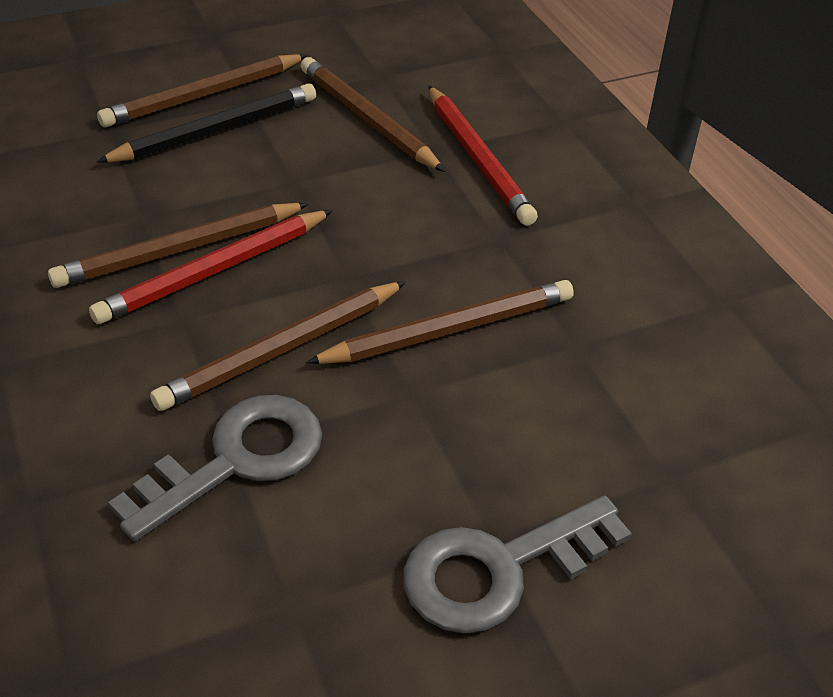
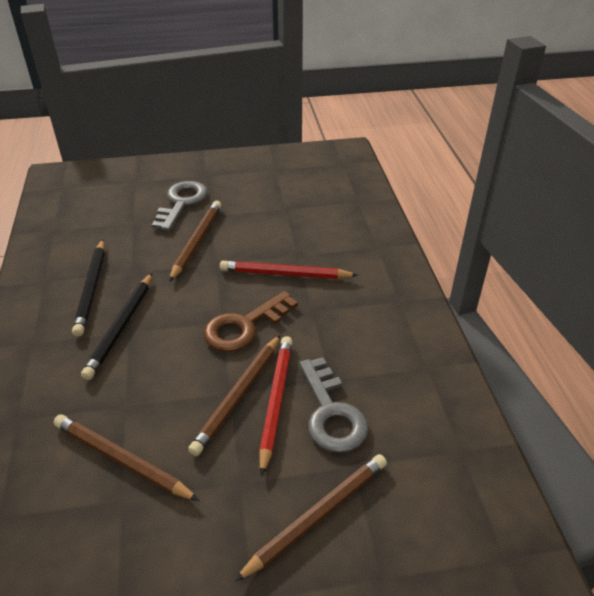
black pencil: 1 -> 2
brown key: 0 -> 1
brown pencil: 5 -> 4

